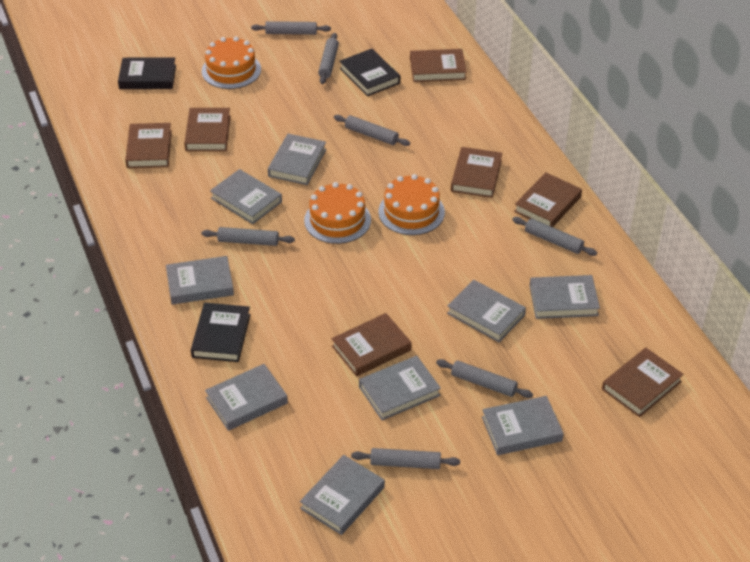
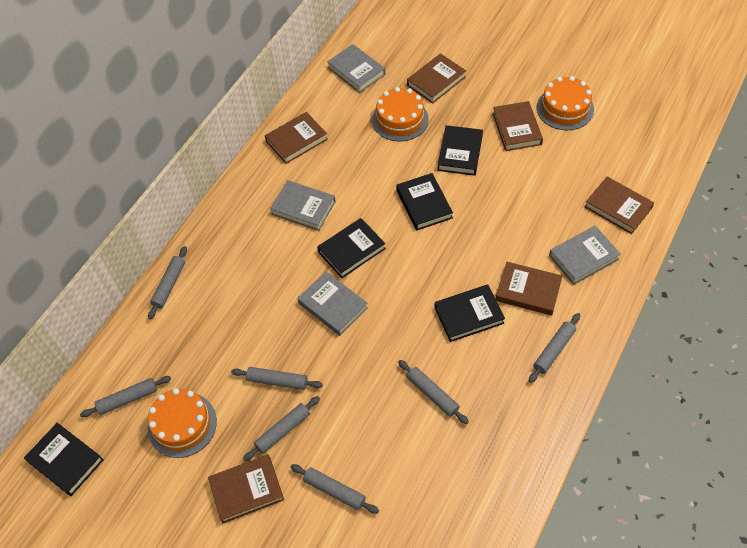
black book: 3 -> 5
brown book: 7 -> 6
grey book: 9 -> 4

